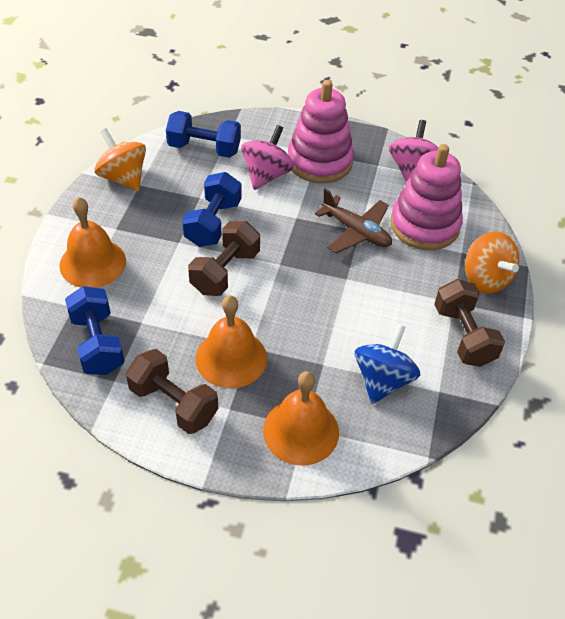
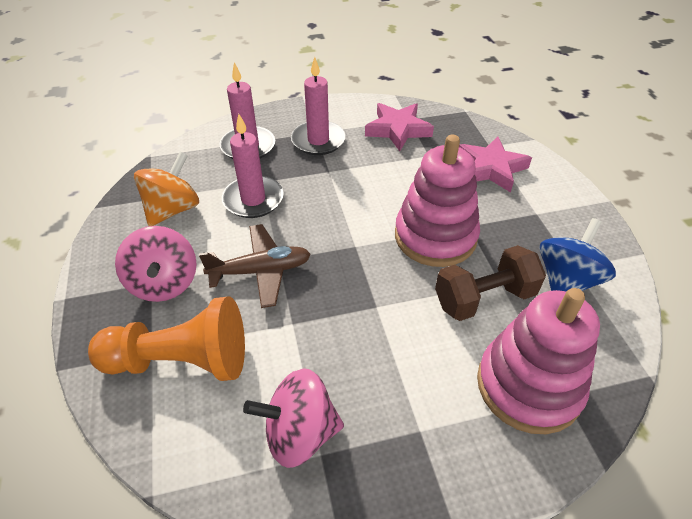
blue dumbbell: 3 -> 0
brown dumbbell: 3 -> 1
orange bell: 3 -> 0
orange pawn: 0 -> 1
orange spinning top: 2 -> 1
pink candle: 0 -> 3
pink star: 0 -> 2

